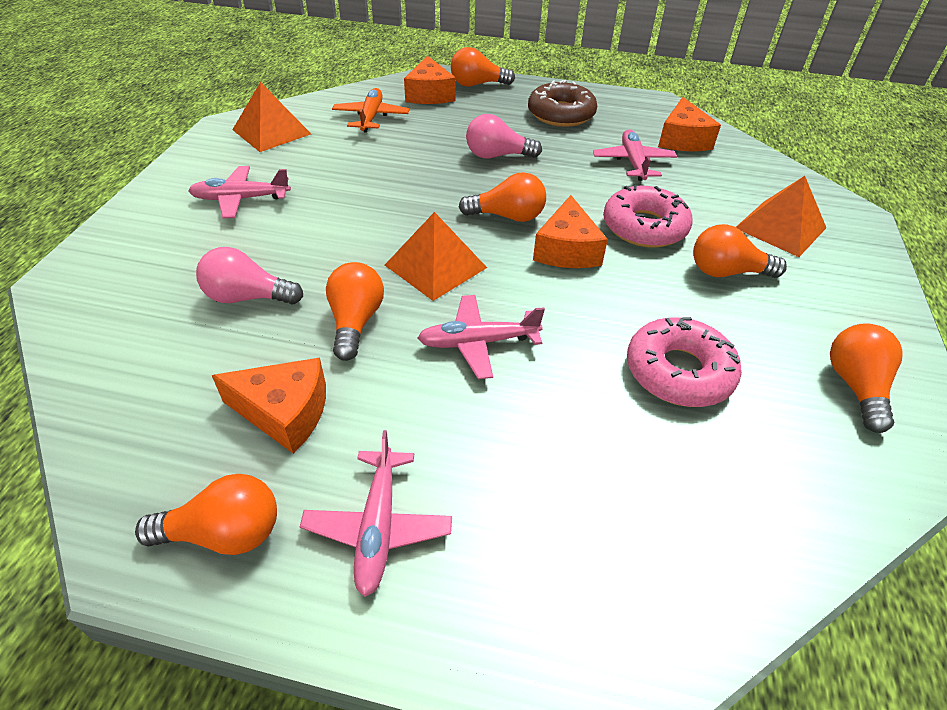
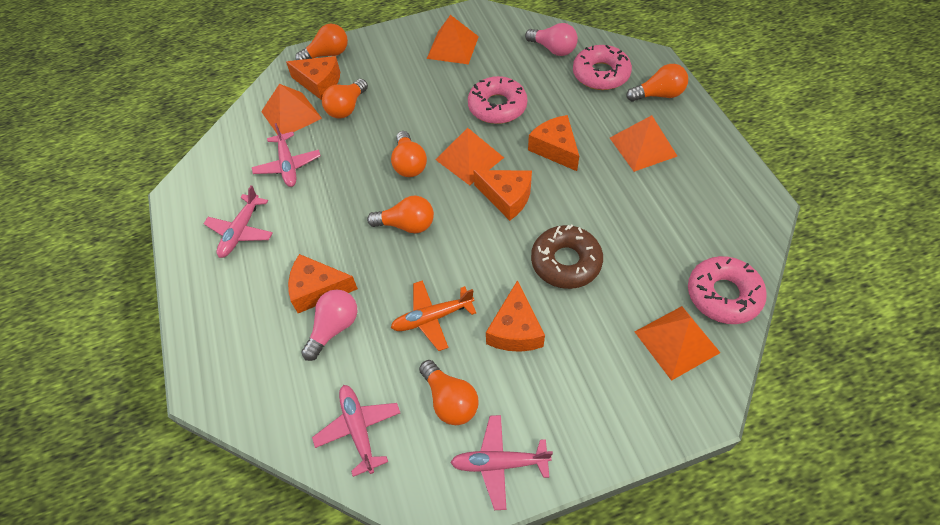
orange cheese: 4 -> 5
orange pyramid: 3 -> 5
pink donut: 2 -> 3

